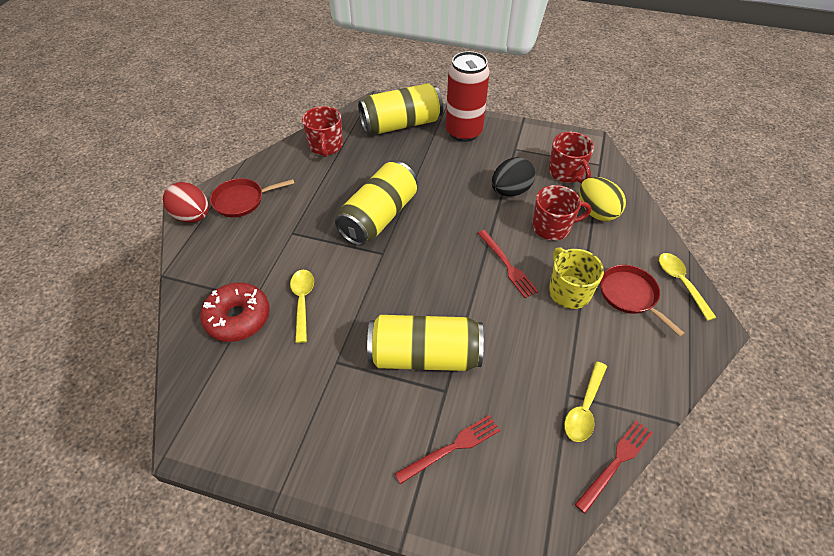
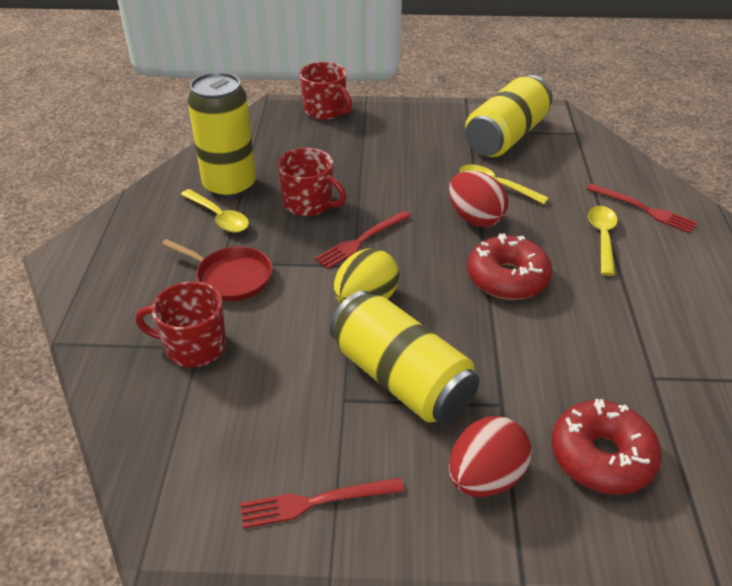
black egg: 1 -> 0
red can: 1 -> 0
red donut: 1 -> 2
red egg: 1 -> 2
red pan: 2 -> 1
yellow mug: 1 -> 0

